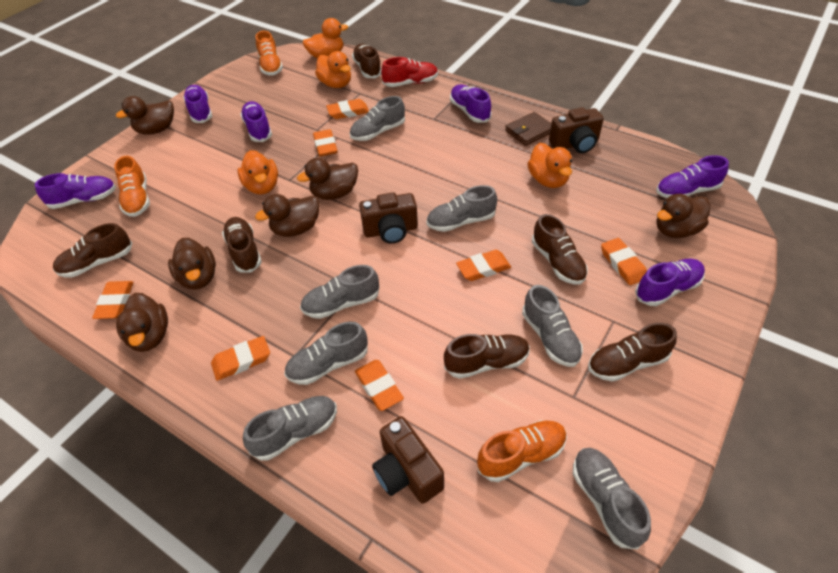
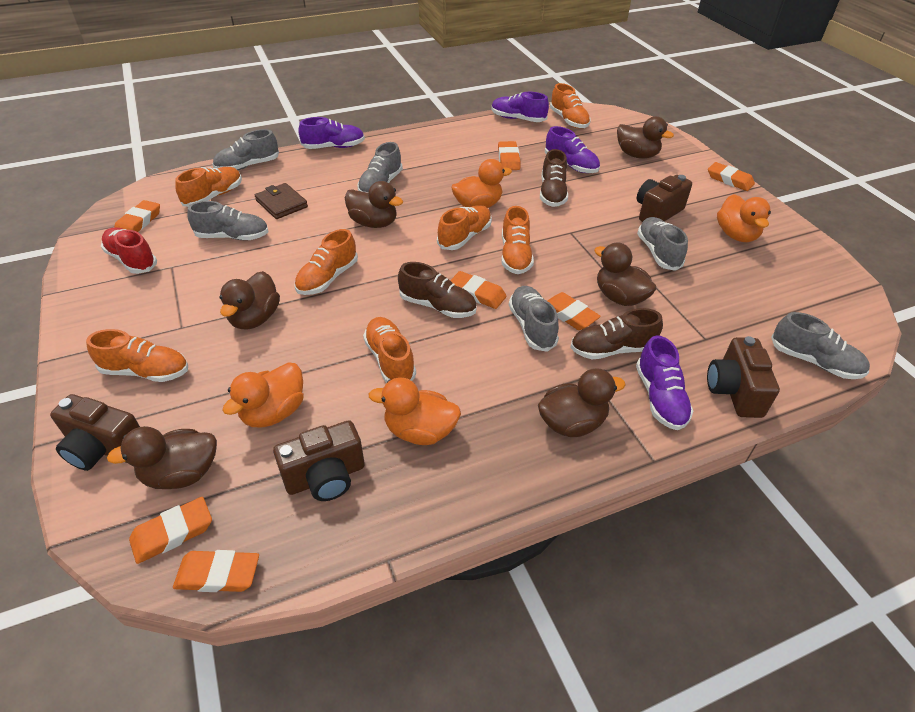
brown camera: 3 -> 4
brown shoe: 6 -> 3
grey shoe: 7 -> 6
orange shoe: 3 -> 7
purple shoe: 6 -> 4

